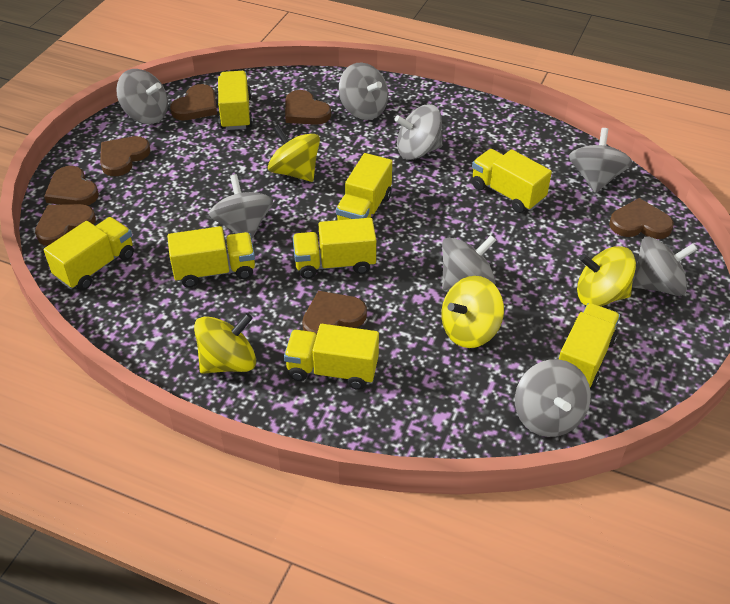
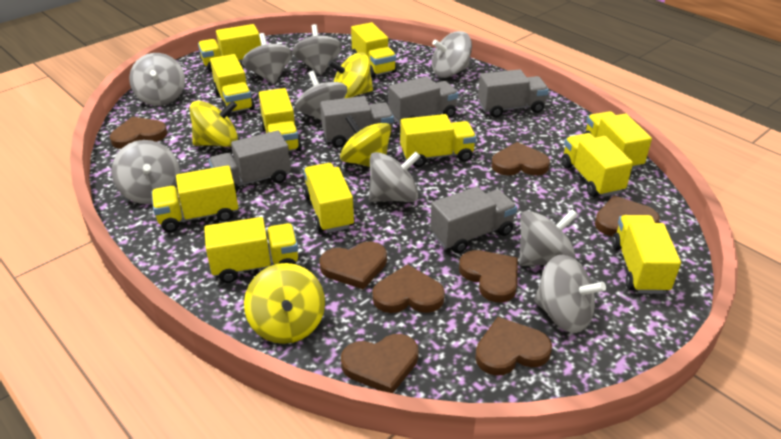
brown heart: 7 -> 8
grey spinning top: 8 -> 9
grey truck: 0 -> 5
yellow truck: 8 -> 11

